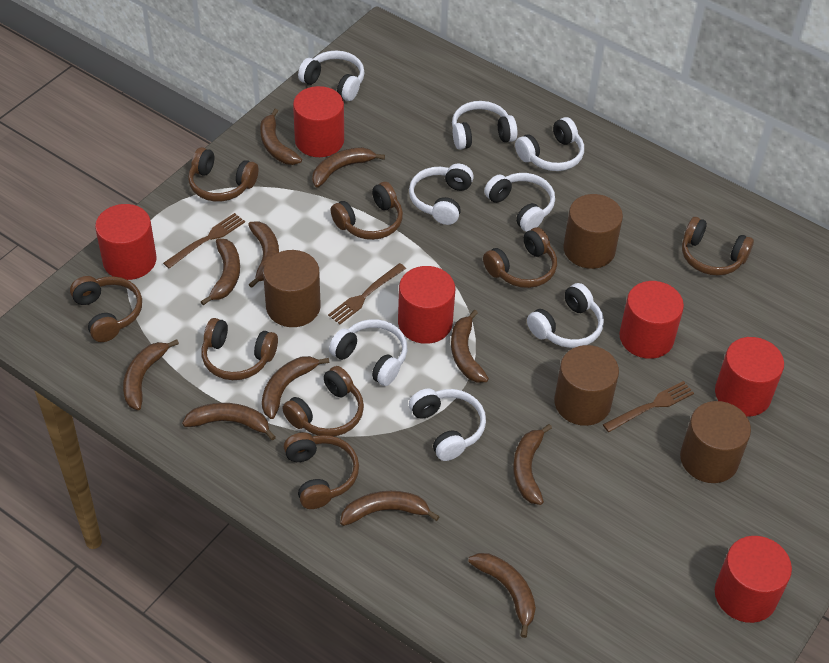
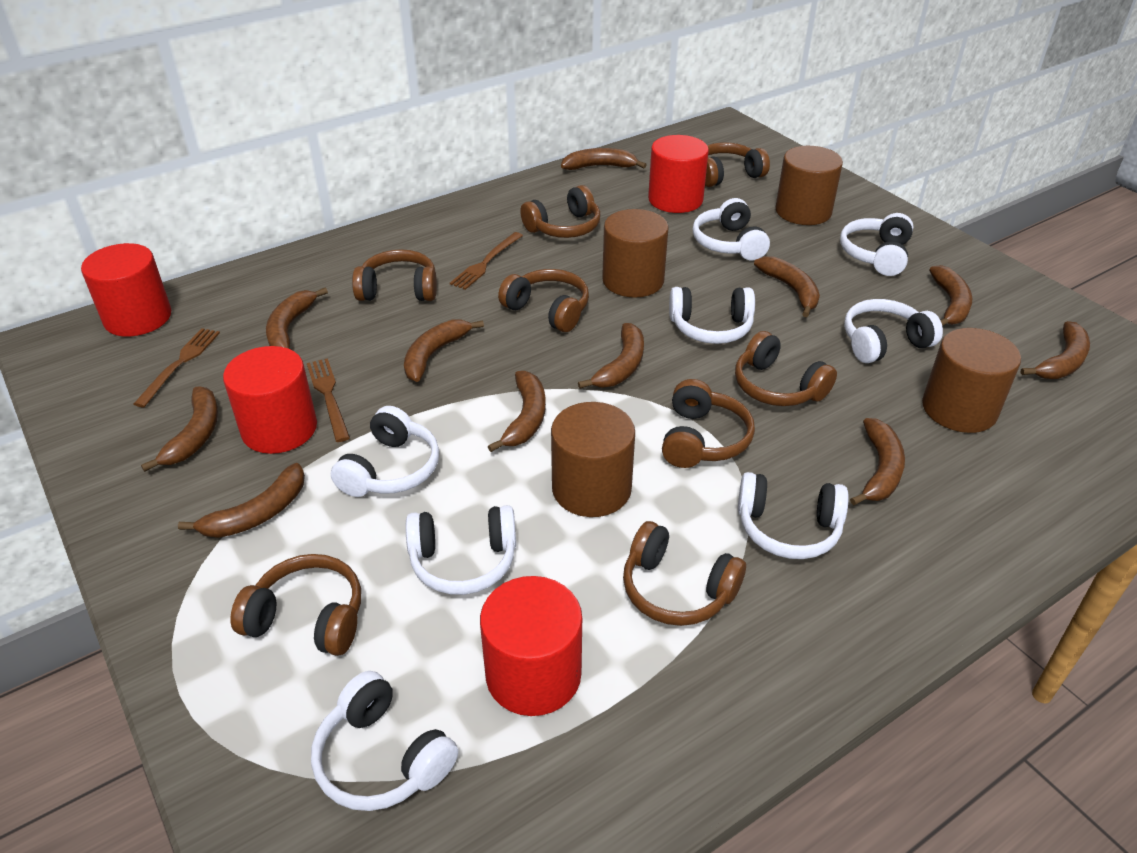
red cylinder: 6 -> 4

